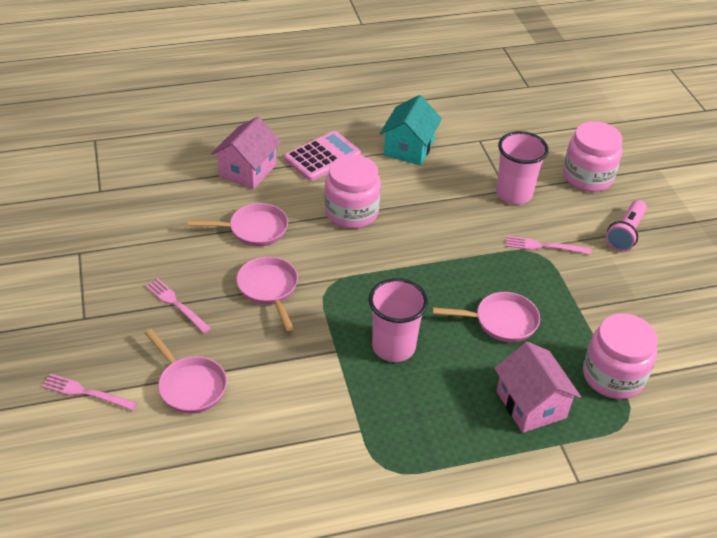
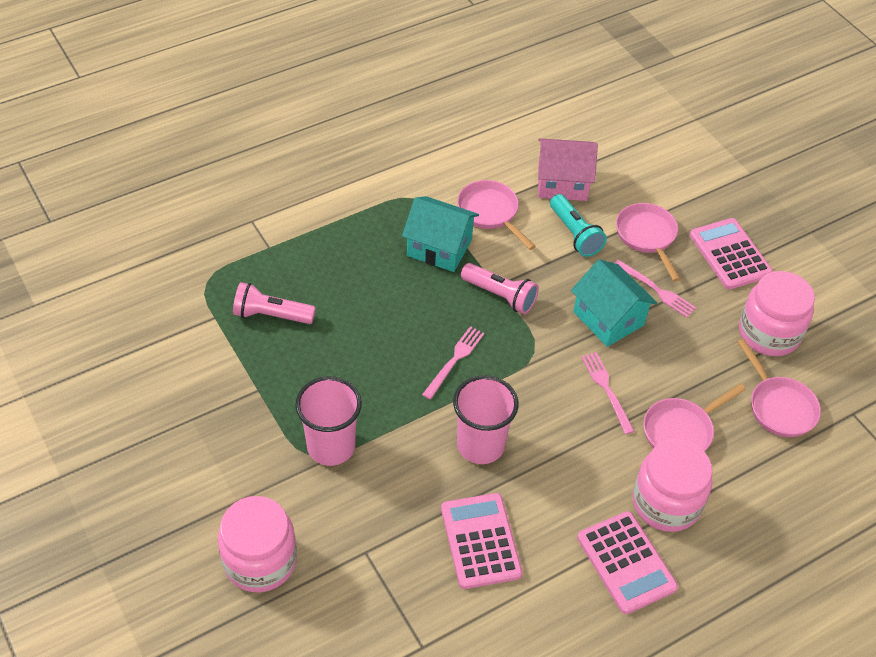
pink calculator: 1 -> 3
pink flashlight: 1 -> 2
pink house: 2 -> 1
turquoise flashlight: 0 -> 1
turquoise house: 1 -> 2

